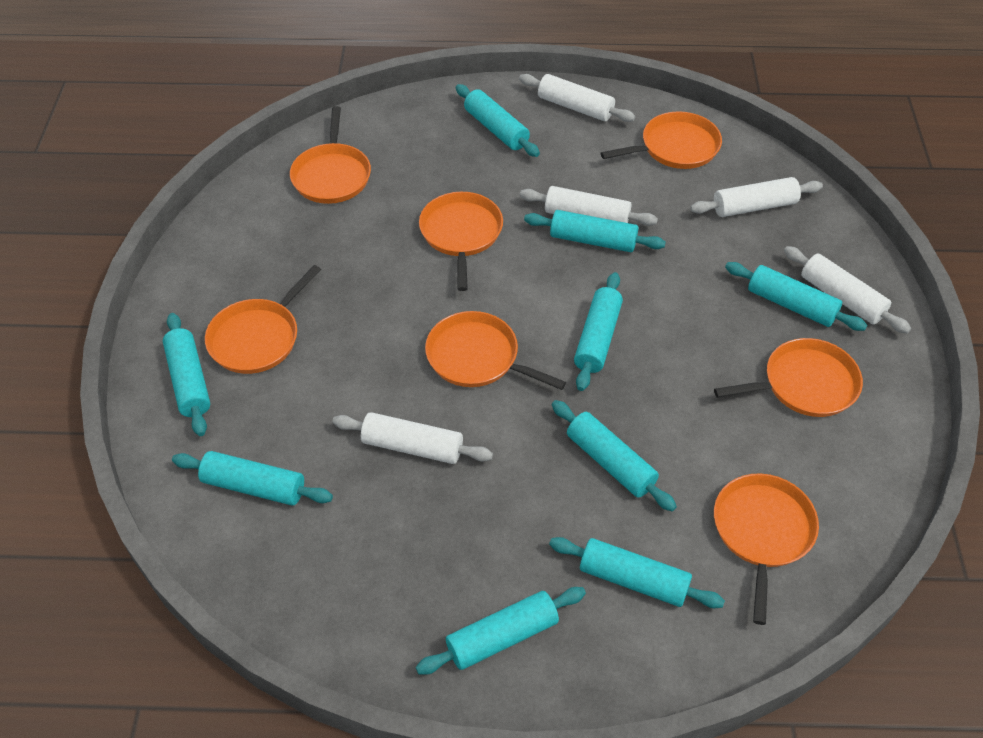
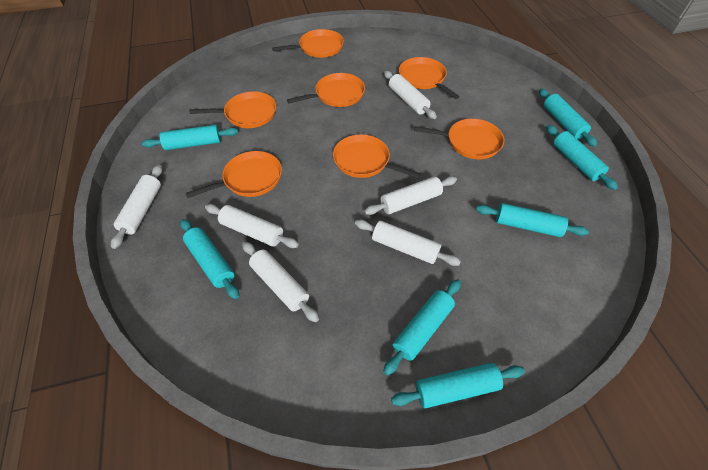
turquoise rolling pin: 9 -> 7
white rolling pin: 5 -> 6

